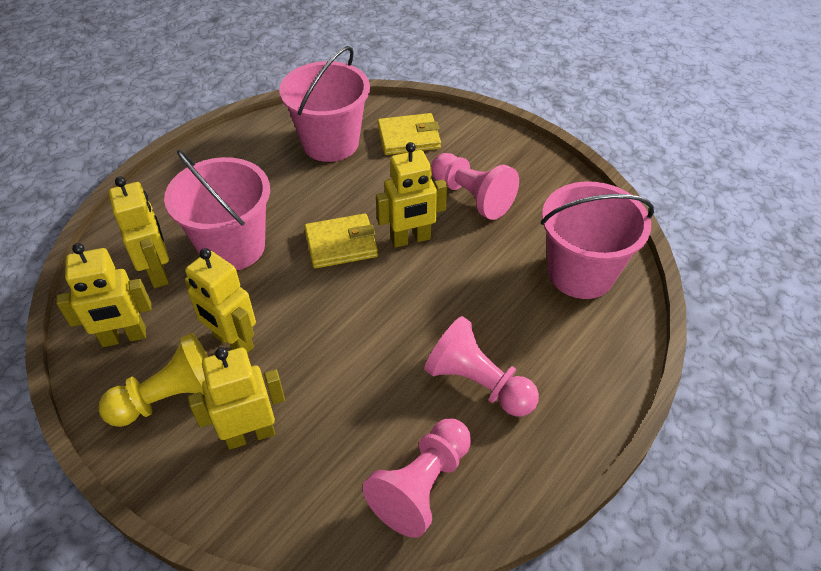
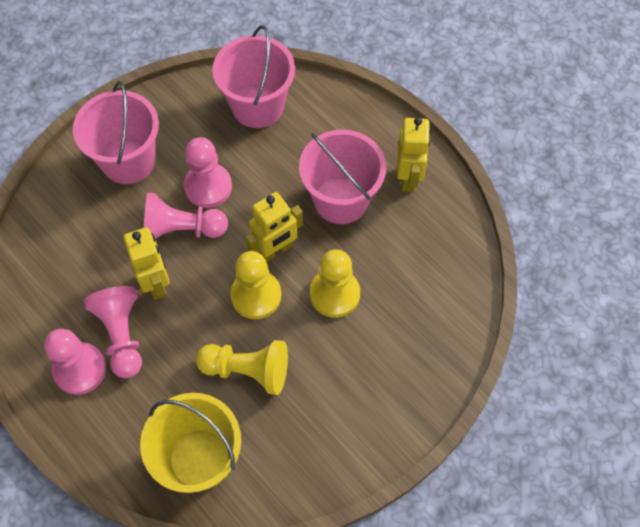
pink pawn: 3 -> 4
yellow bucket: 0 -> 1
yellow pawn: 1 -> 3
yellow robot: 5 -> 3
yellow wallet: 2 -> 0

